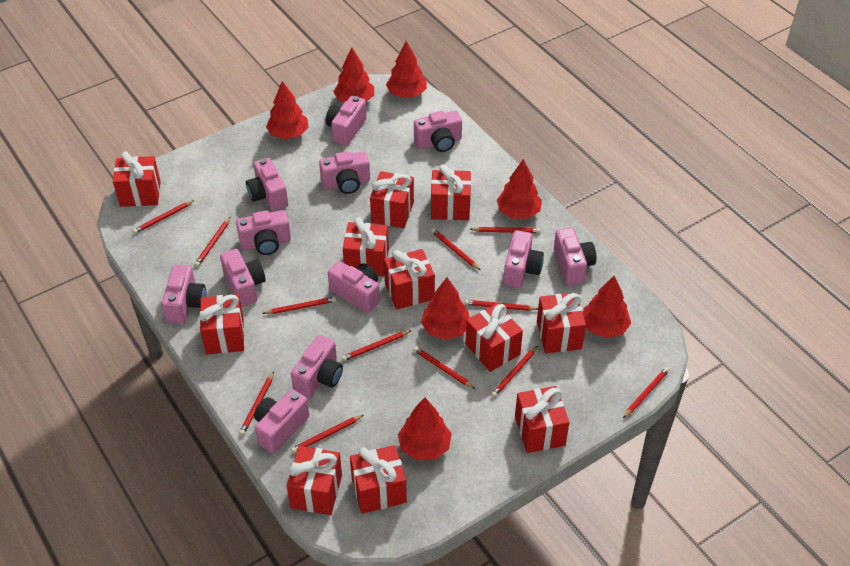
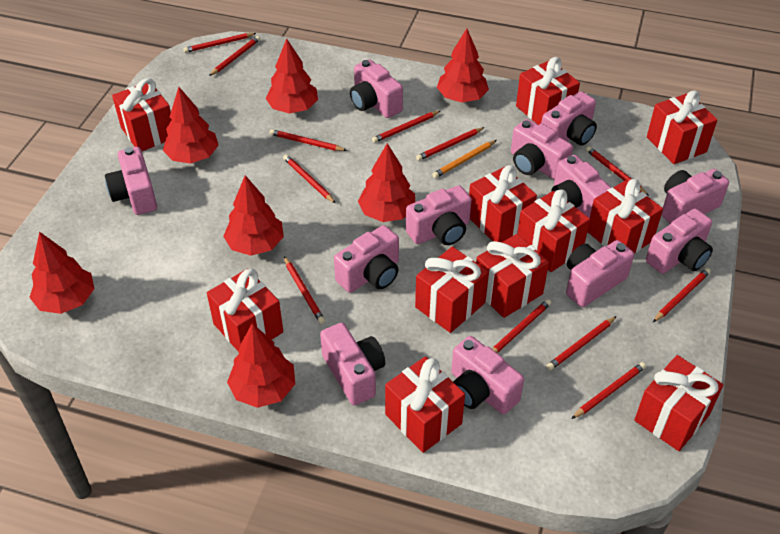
orange pencil: 0 -> 1

